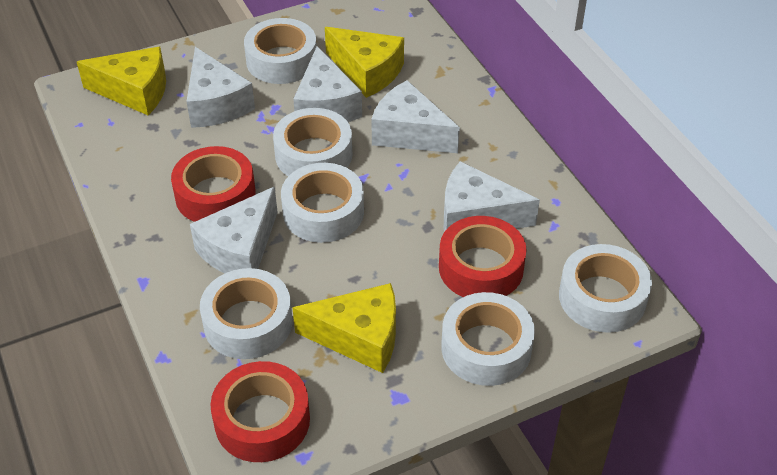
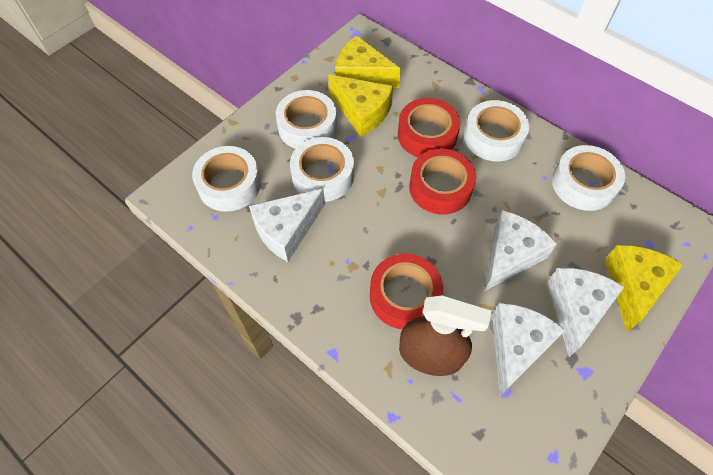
brown spray bottle: 0 -> 1
white cheese: 5 -> 4
white tape: 6 -> 5

